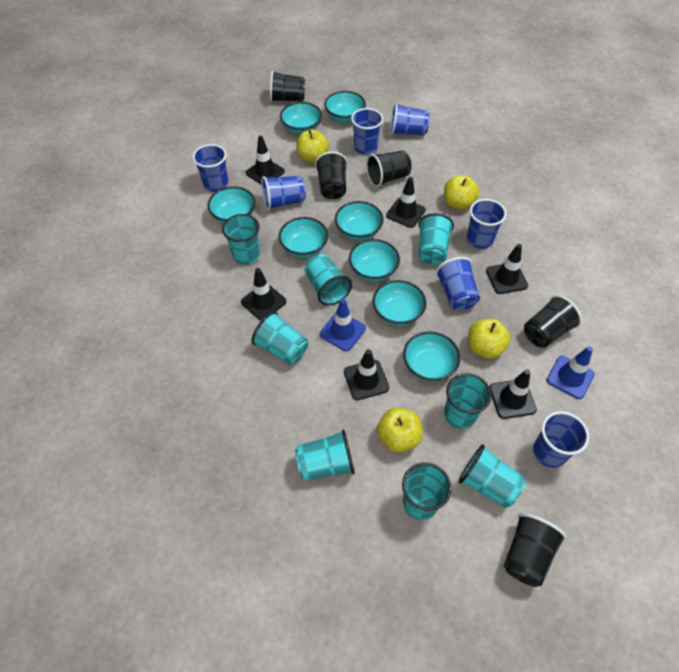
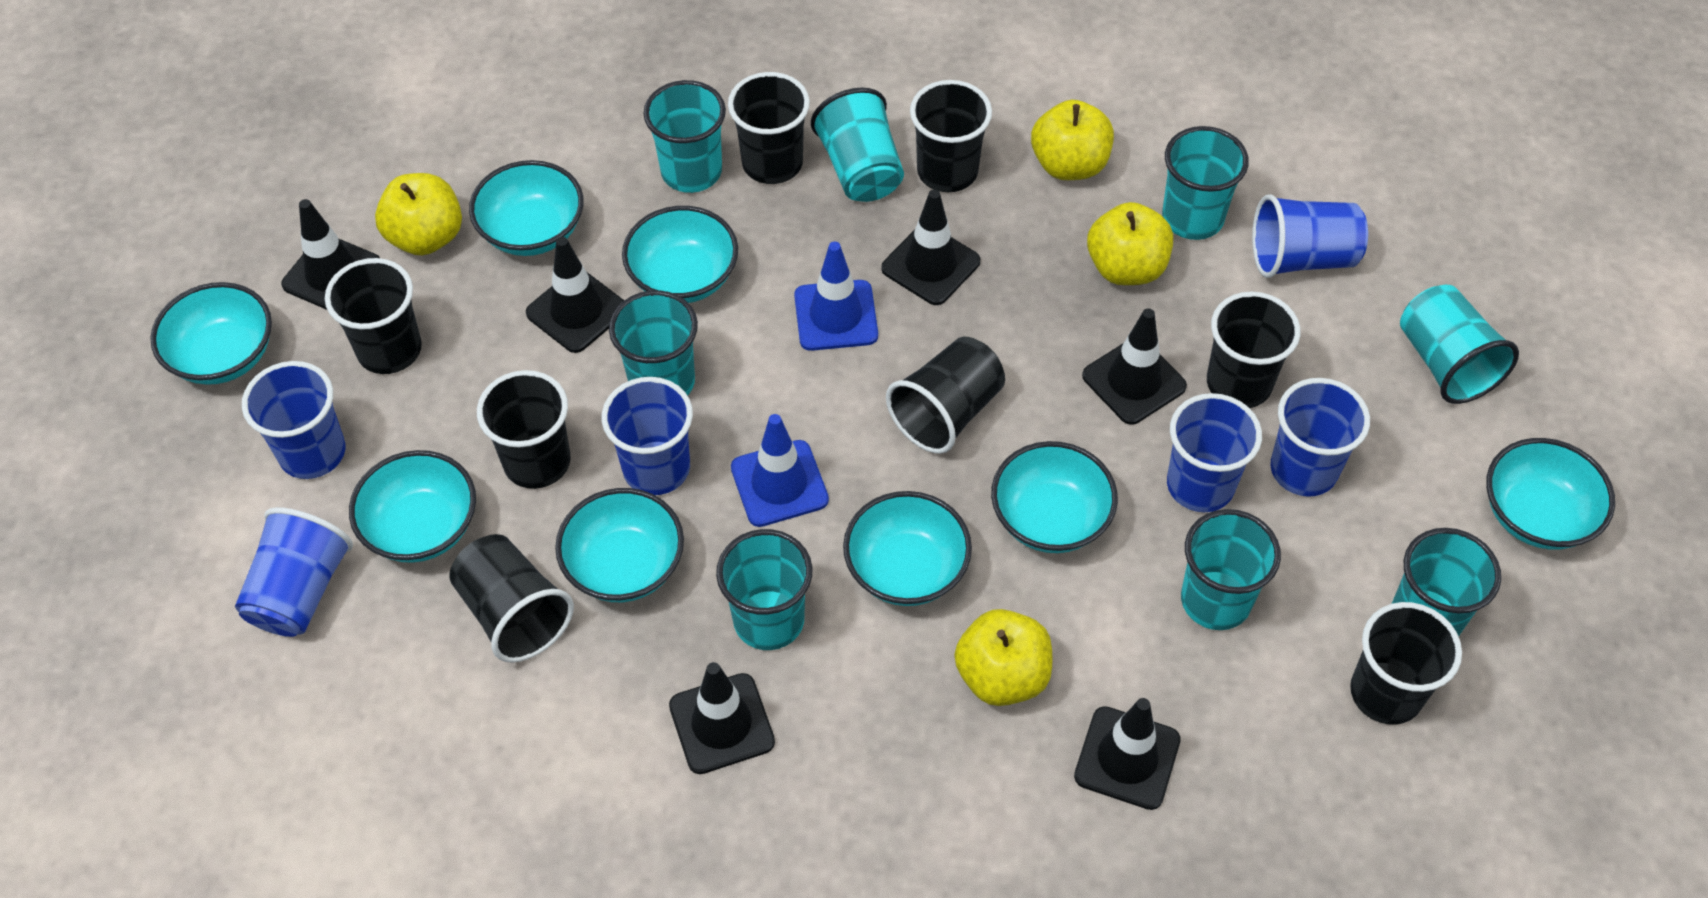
black cup: 5 -> 8
blue cup: 7 -> 6

